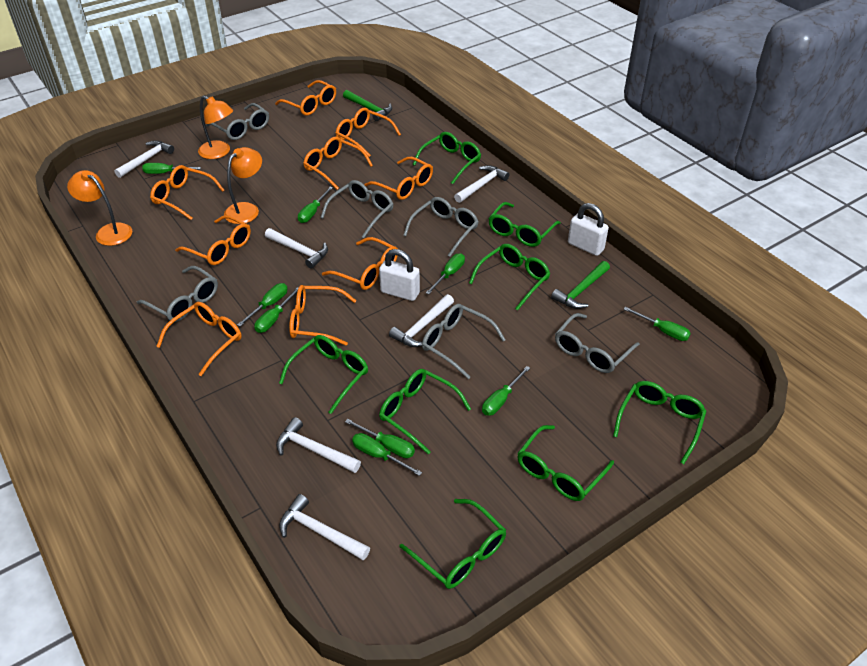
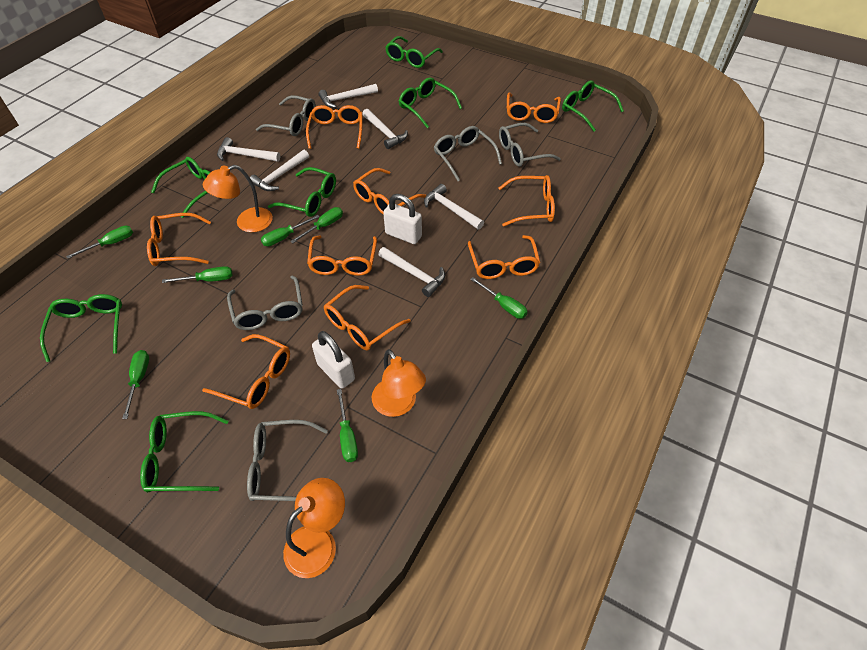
green glasses: 8 -> 7
green hammer: 2 -> 0
green screwdriver: 9 -> 7
grey glasses: 6 -> 5

